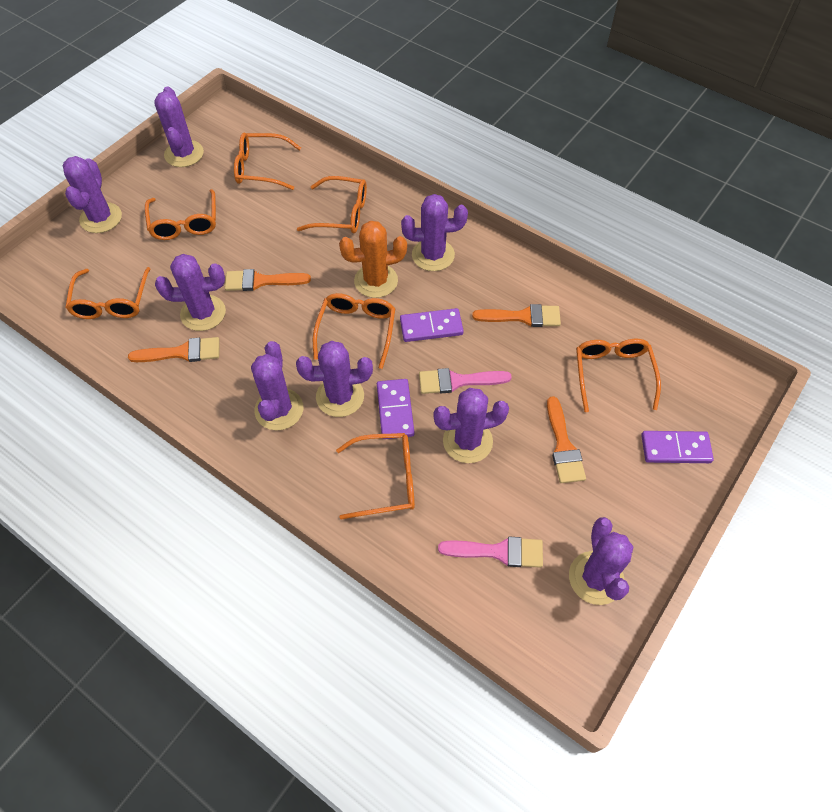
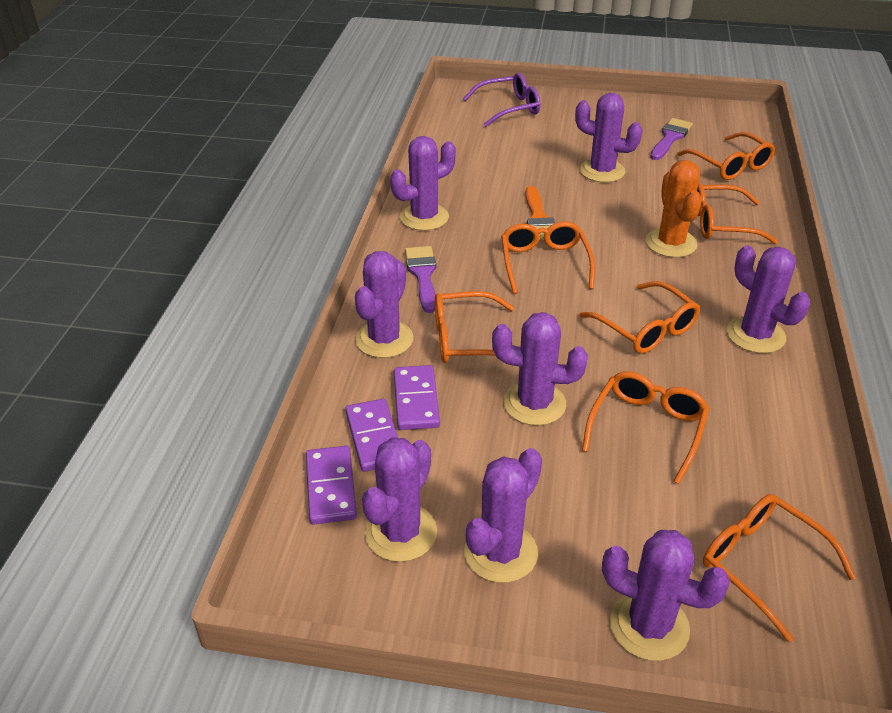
orange brush: 4 -> 1
pink brush: 2 -> 0
purple brush: 0 -> 2
purple glasses: 0 -> 1

